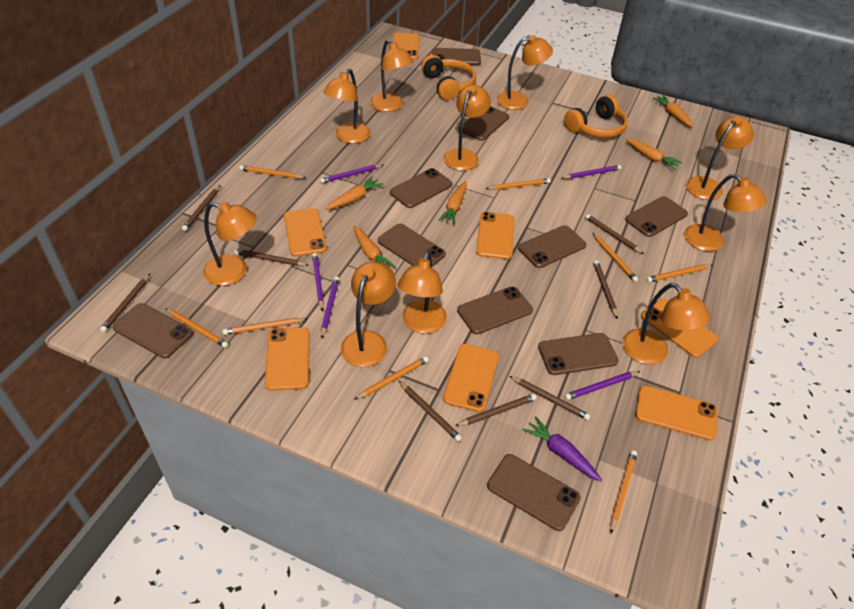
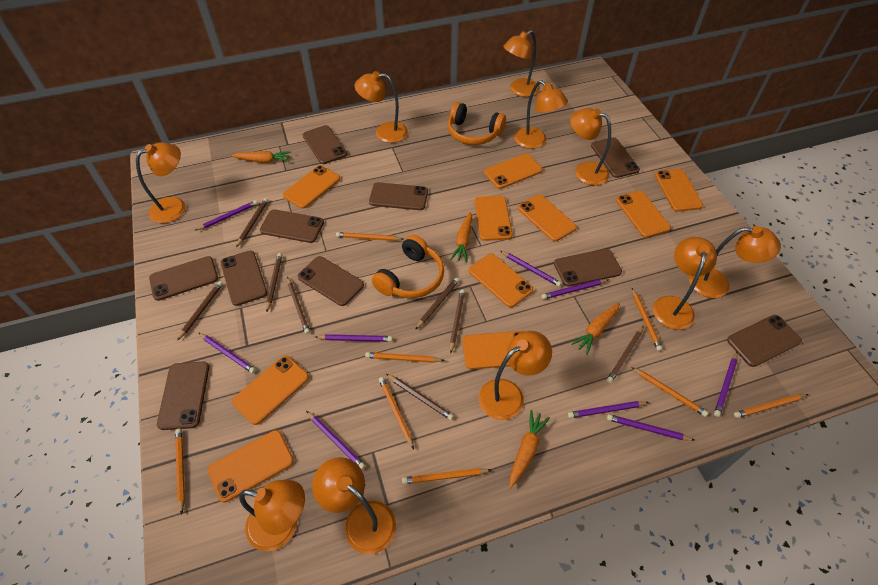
orange carrot: 5 -> 4
orange phone: 7 -> 10
purple carrot: 1 -> 0
purple pencil: 5 -> 9

